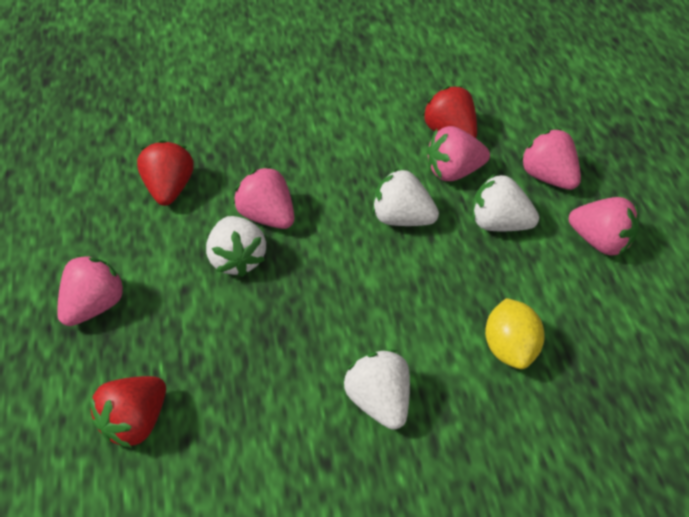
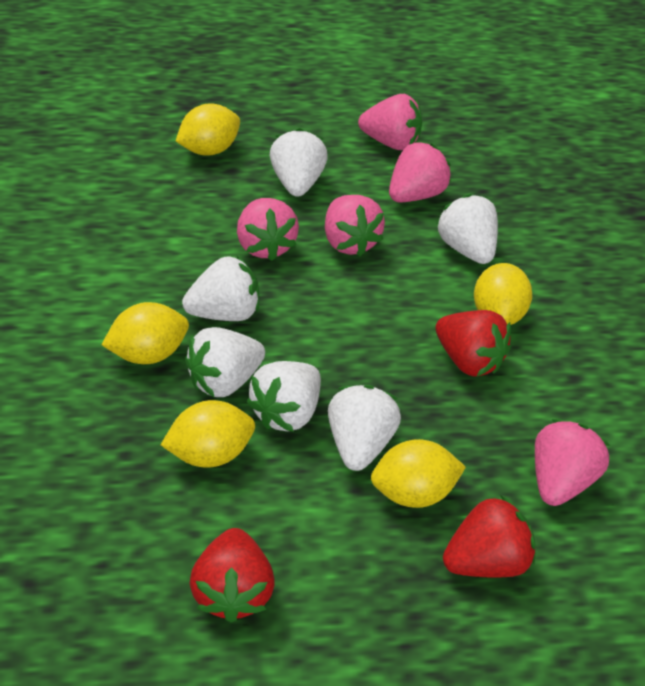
white strawberry: 4 -> 6
yellow lemon: 1 -> 5

